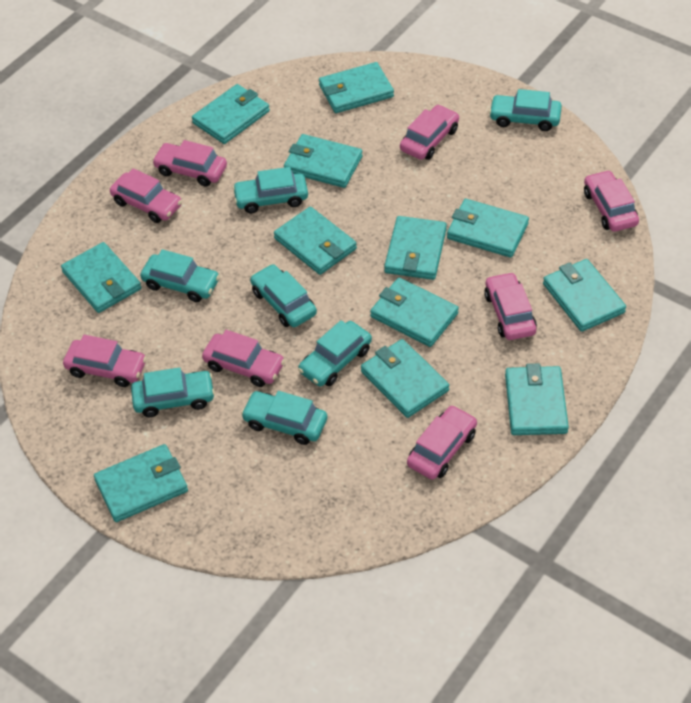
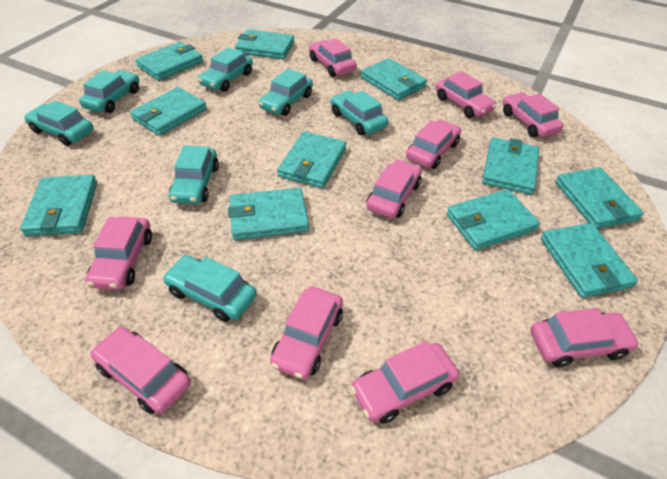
pink car: 8 -> 10
turquoise wallet: 12 -> 11

